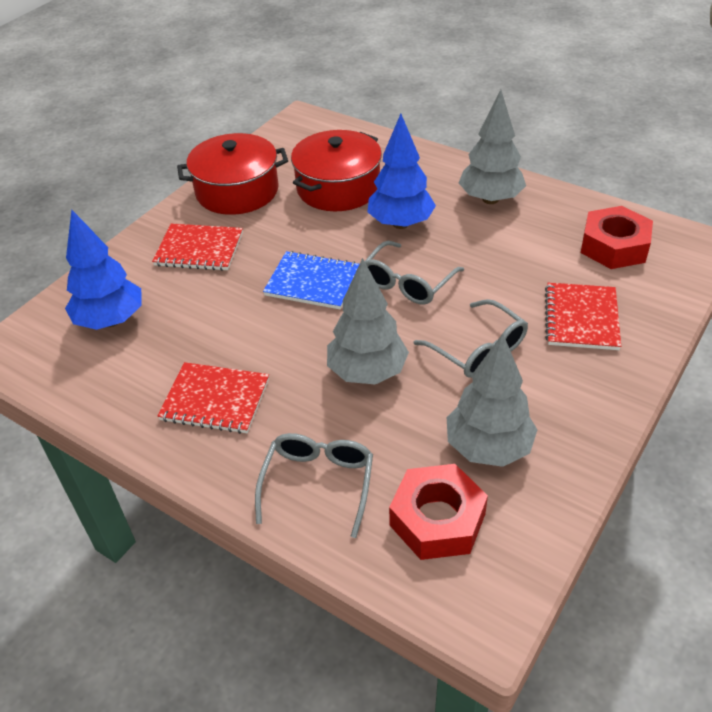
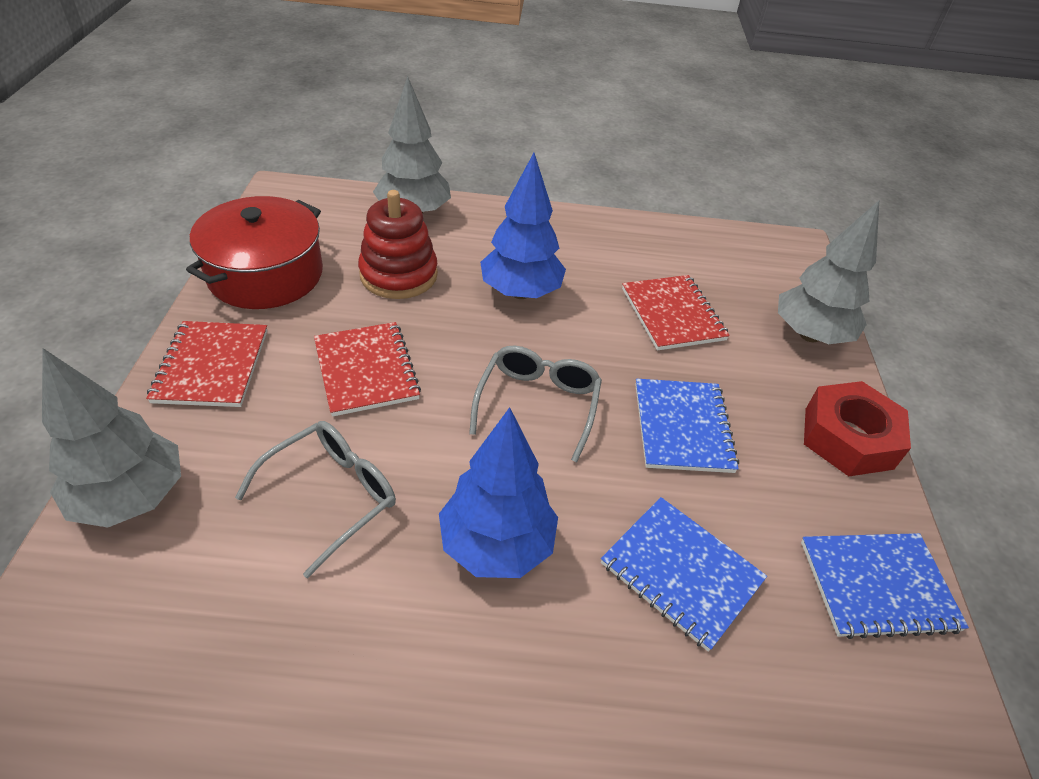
blue notebook: 1 -> 3
grey glasses: 3 -> 2
red nut: 2 -> 1
red pot: 2 -> 1
red stacking toy: 0 -> 1

